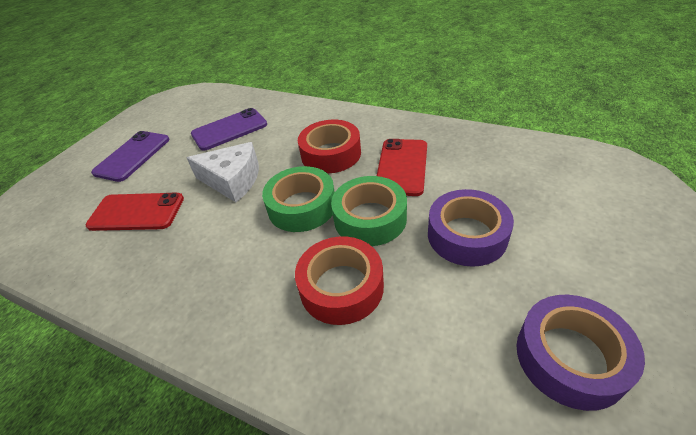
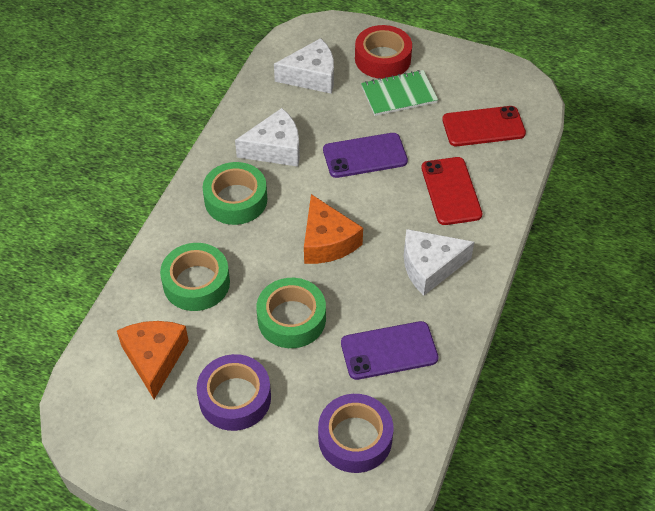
green notebook: 0 -> 1
green tape: 2 -> 3
orange cheese: 0 -> 2
red tape: 2 -> 1
white cheese: 1 -> 3

